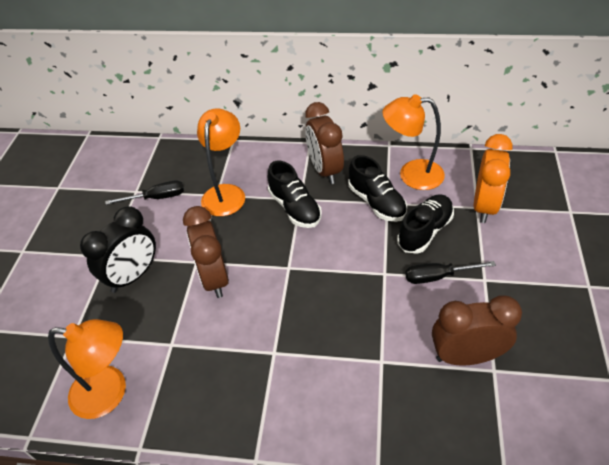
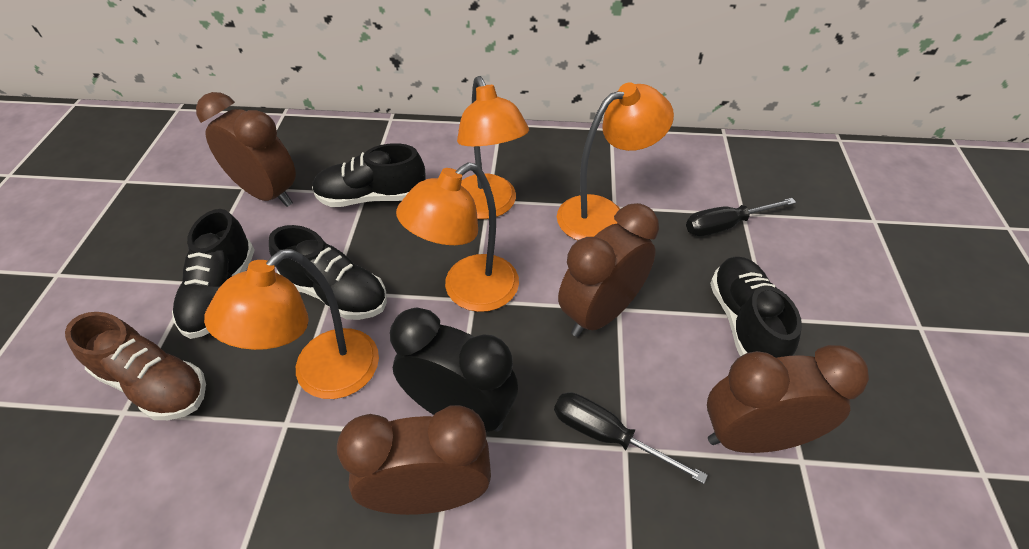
black shoe: 3 -> 4
brown clock: 3 -> 4
brown shoe: 0 -> 1
orange clock: 1 -> 0
orange lamp: 3 -> 4

